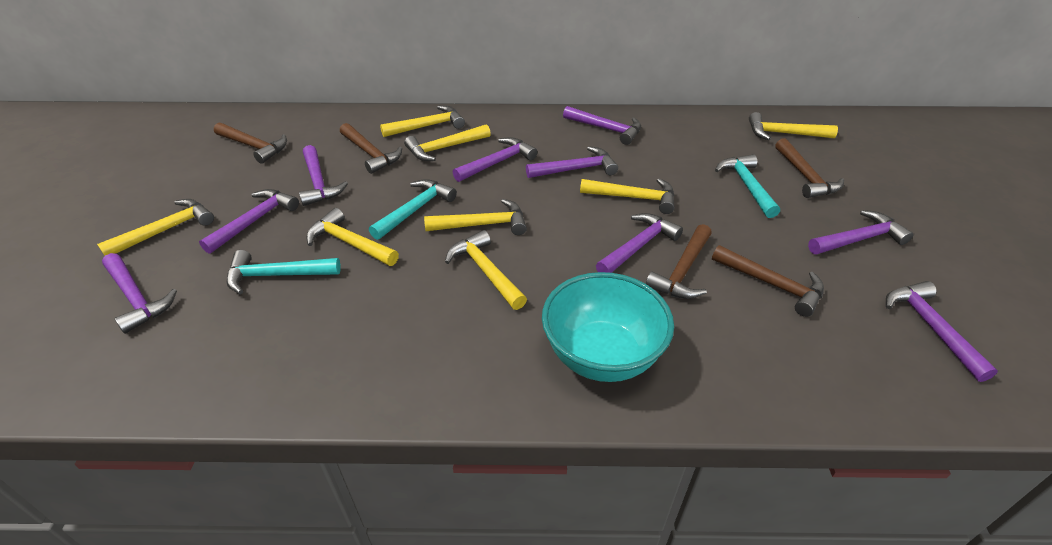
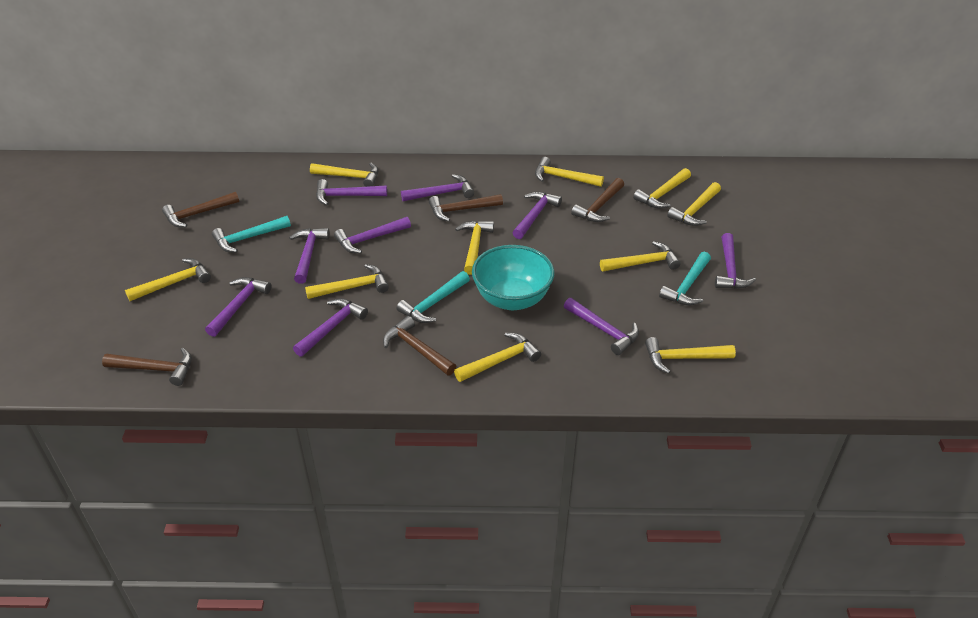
yellow hammer: 8 -> 10

